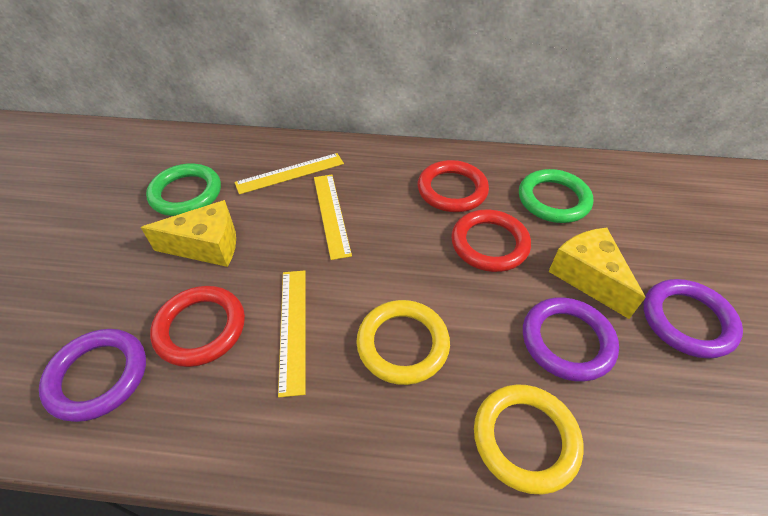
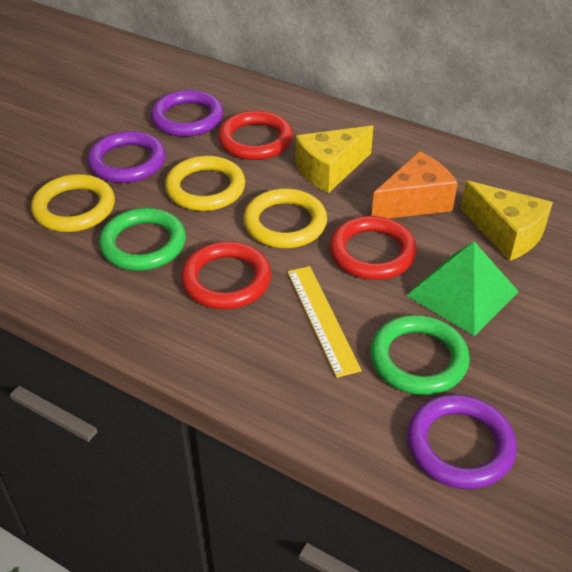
green pyramid: 0 -> 1
orange cheese: 0 -> 1
yellow ring: 2 -> 3
yellow ruler: 3 -> 1

